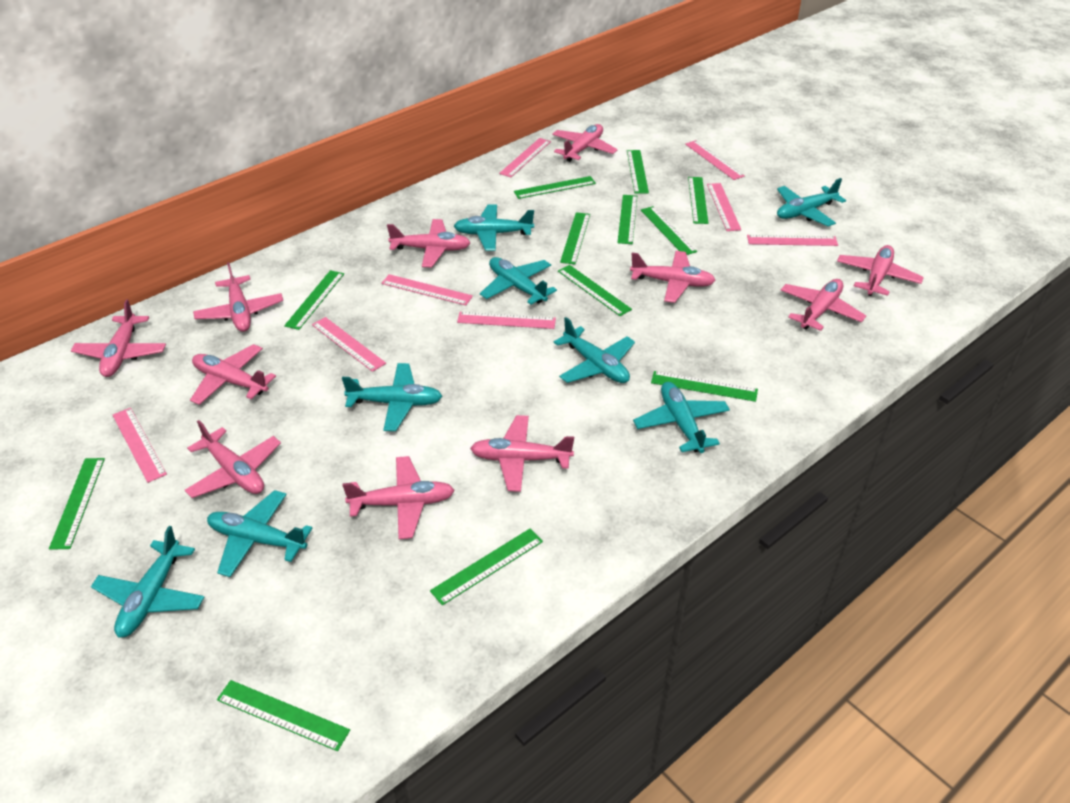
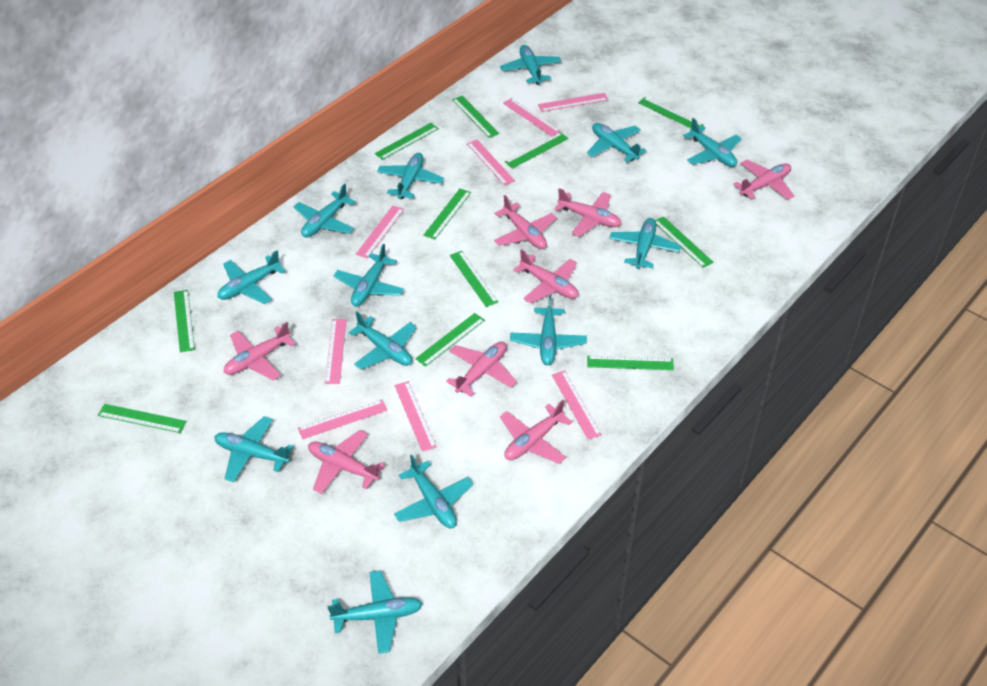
green ruler: 12 -> 11
pink plane: 11 -> 8
turquoise plane: 8 -> 13

